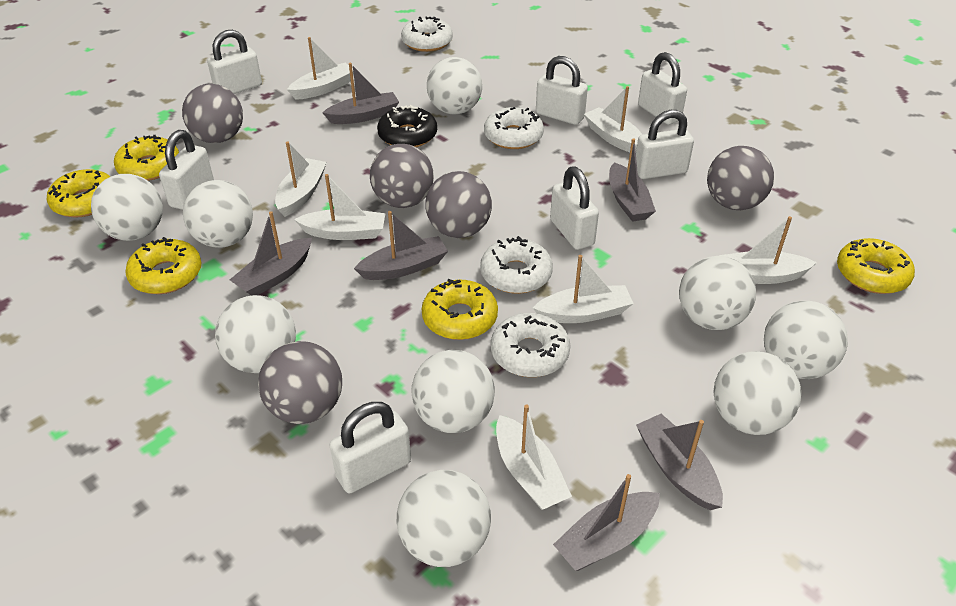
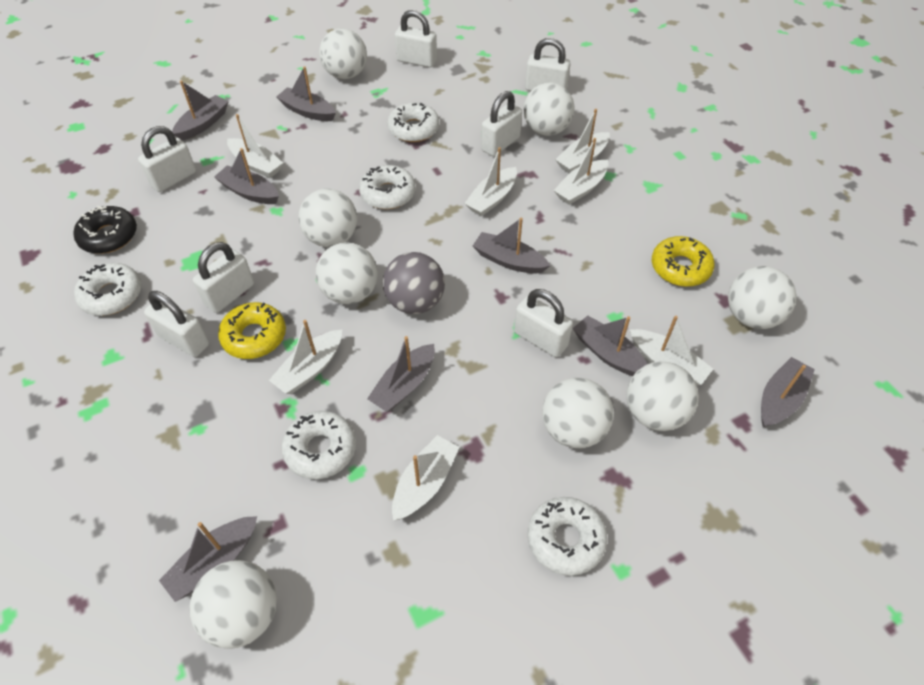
grey ball: 5 -> 1
grey boat: 6 -> 8
white ball: 9 -> 8
white donut: 4 -> 5
yellow donut: 5 -> 2

